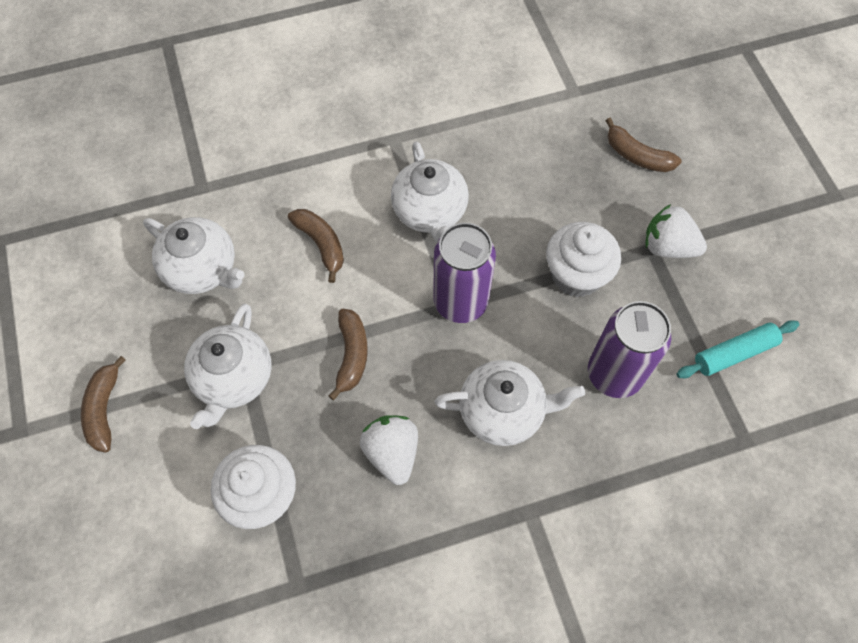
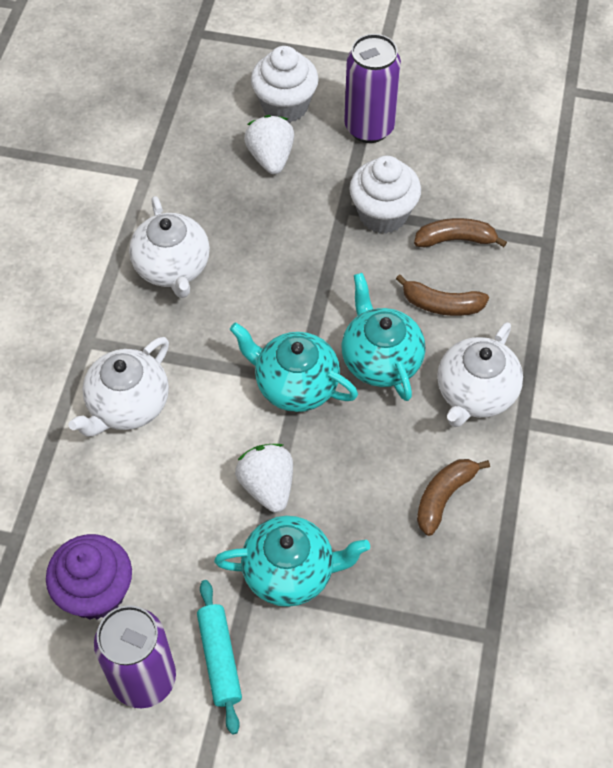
brown banana: 4 -> 3
purple cupcake: 0 -> 1
turquoise teapot: 0 -> 3
white teapot: 4 -> 3

